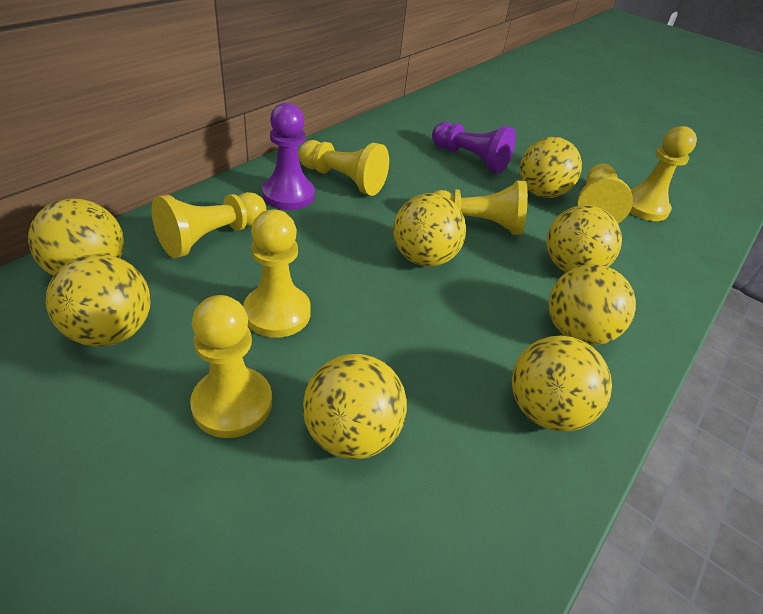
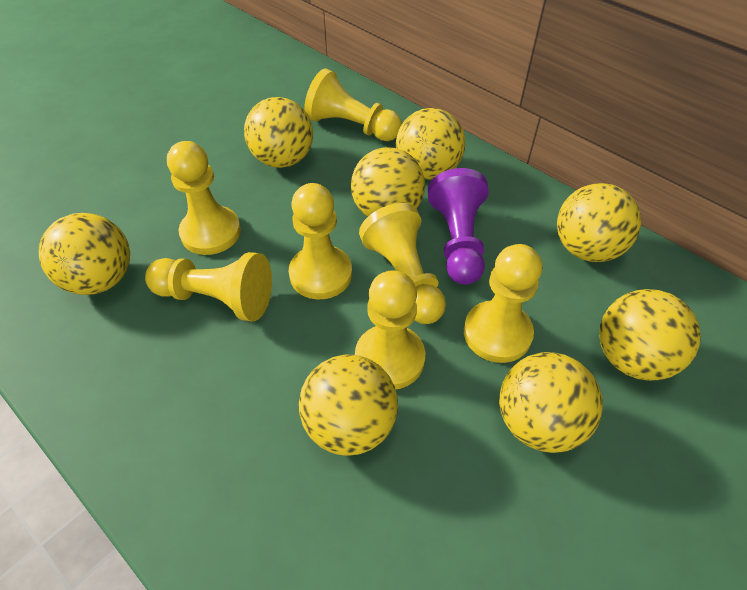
purple pawn: 2 -> 1

